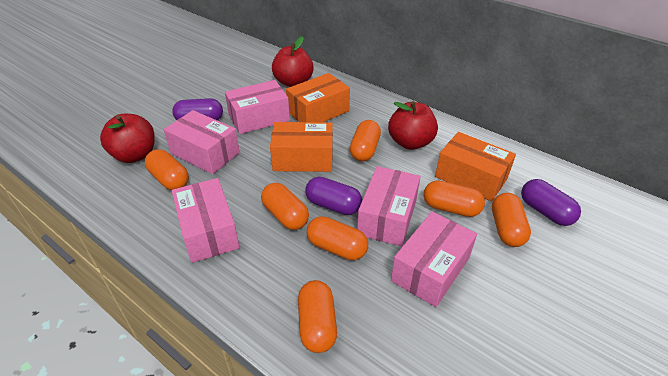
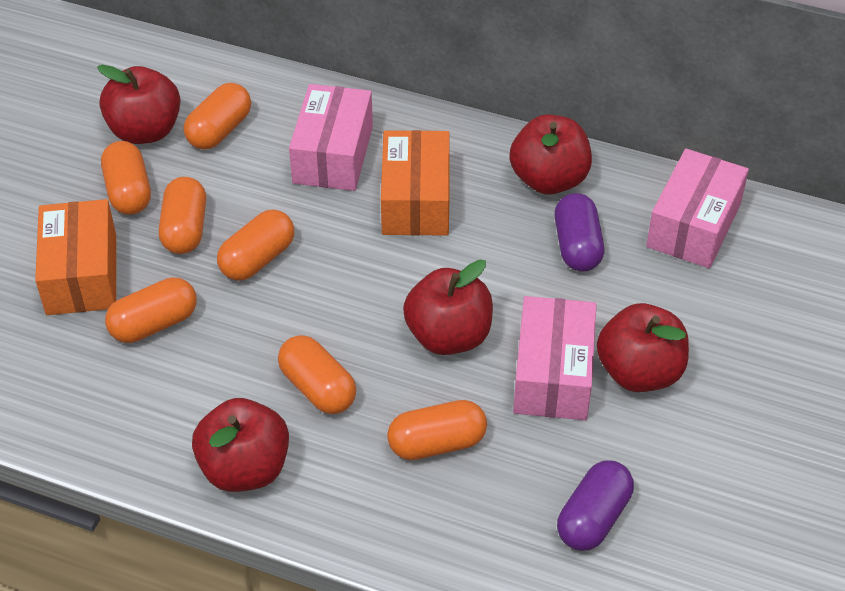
orange box: 3 -> 2
pink box: 5 -> 3
purple capsule: 3 -> 2
red apple: 3 -> 5

